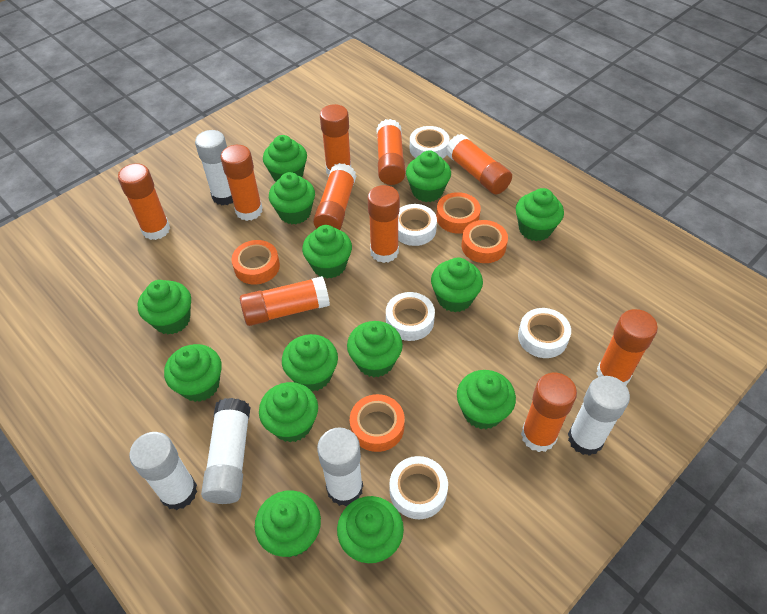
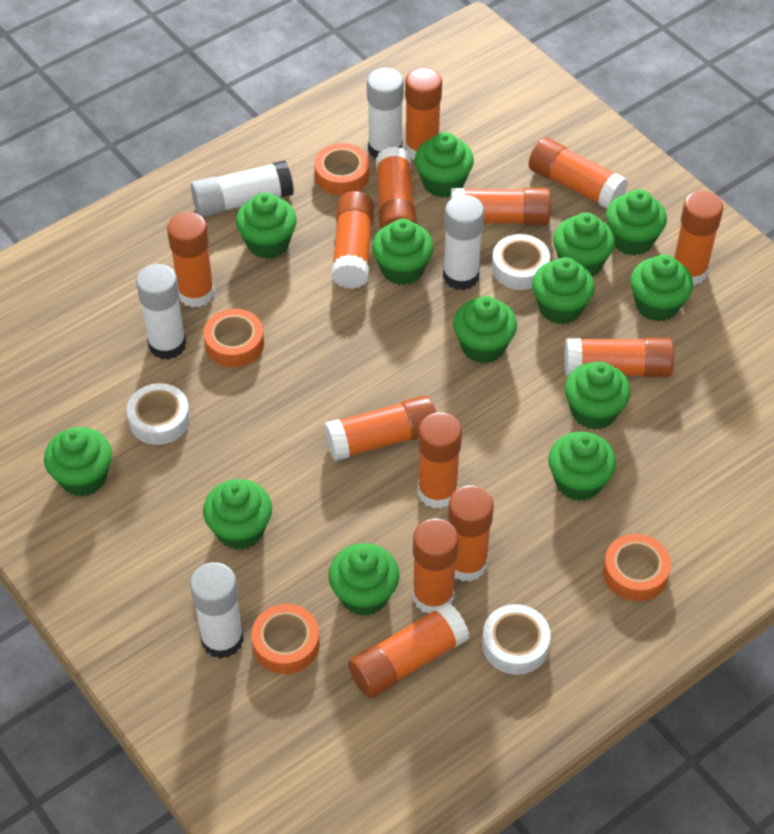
green cupcake: 14 -> 13
orange glue stick: 10 -> 13
white tape: 5 -> 3

